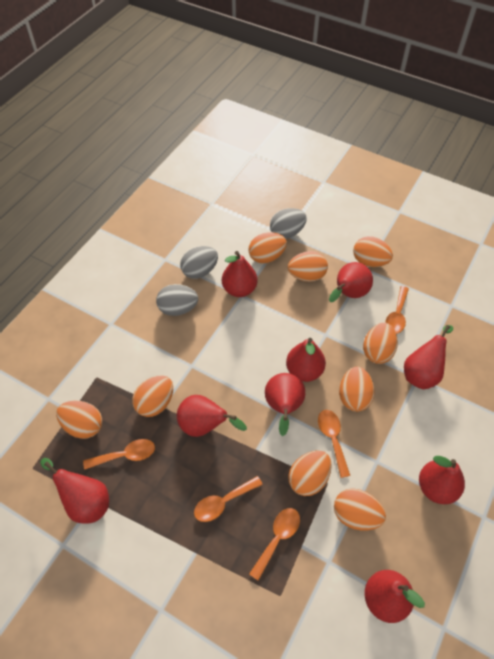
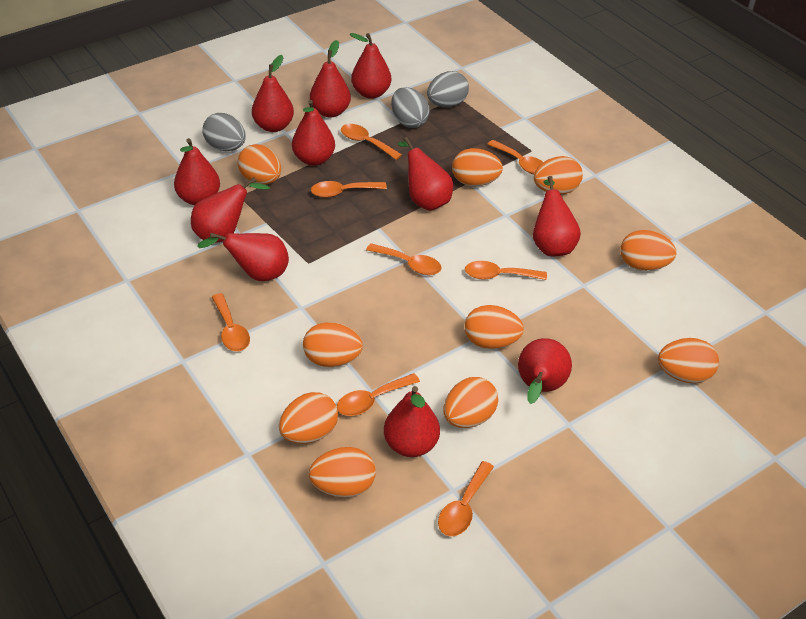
orange egg: 9 -> 10
orange spoon: 5 -> 8
red pear: 9 -> 11

